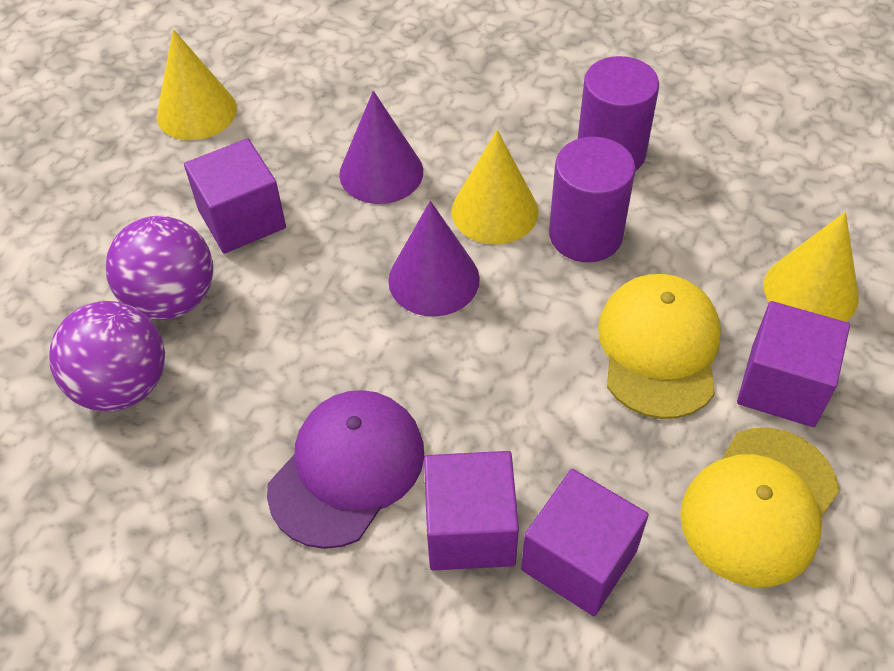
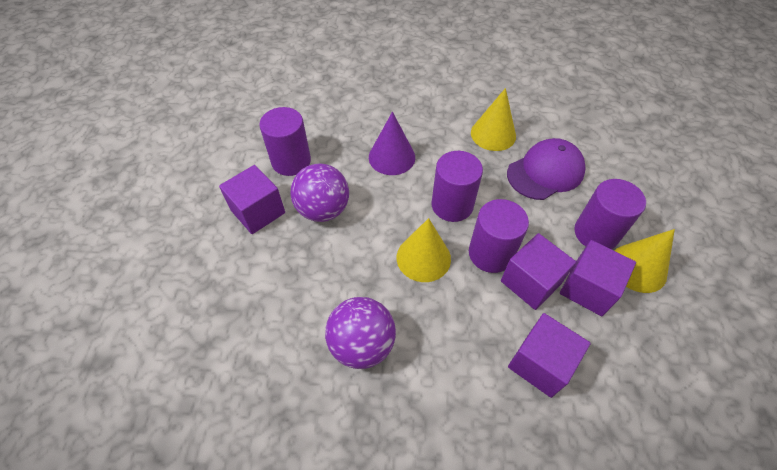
purple cone: 2 -> 1
purple cylinder: 2 -> 4
yellow cap: 2 -> 0

